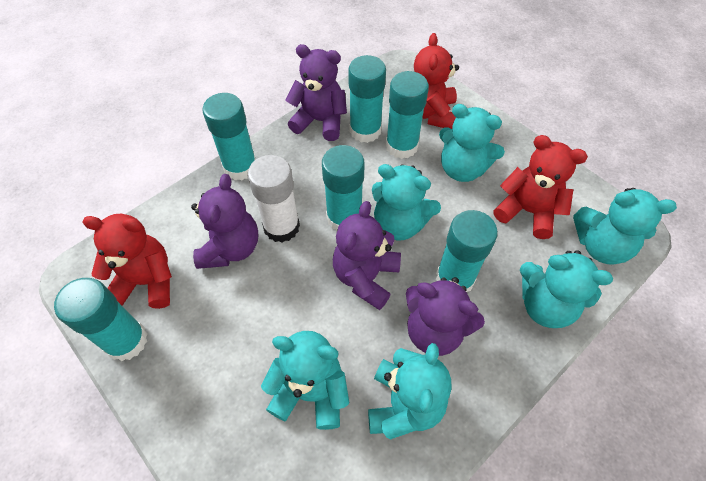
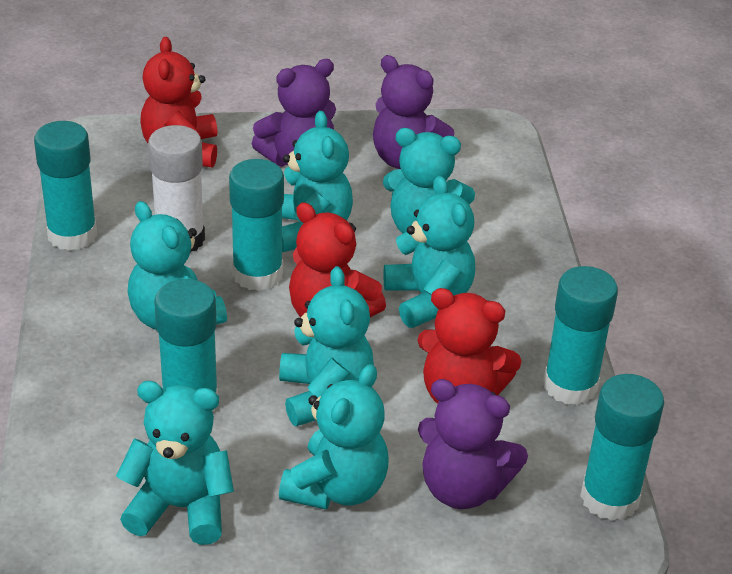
purple teddy bear: 4 -> 3
turquoise glue stick: 6 -> 5
turquoise teddy bear: 6 -> 7

